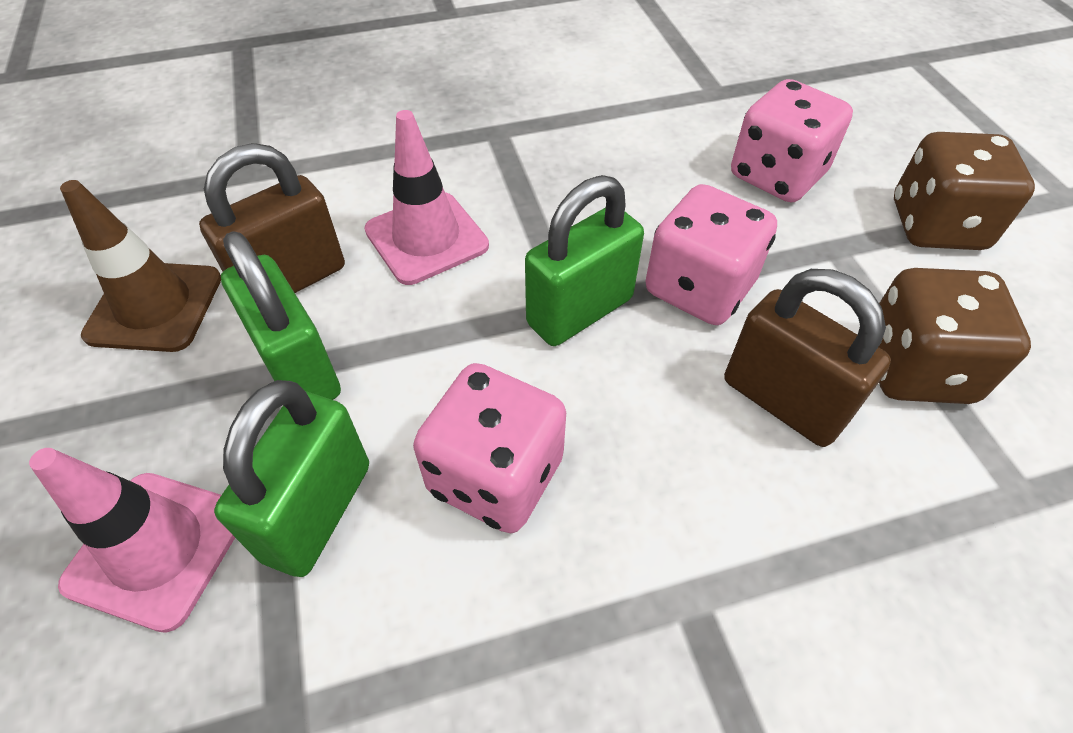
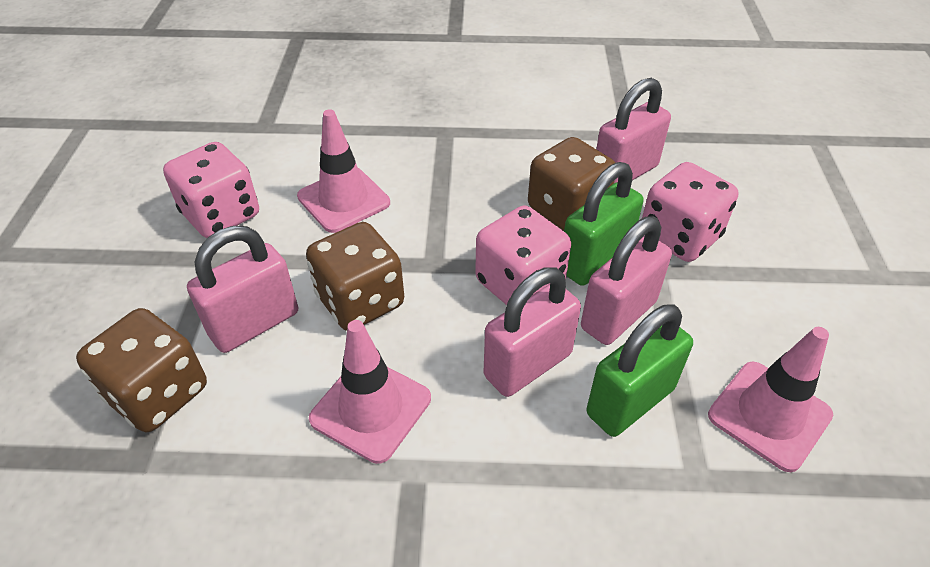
brown dice: 2 -> 3
brown padlock: 2 -> 0
brown traffic cone: 1 -> 0
green padlock: 3 -> 2
pink padlock: 0 -> 4
pink traffic cone: 2 -> 3

